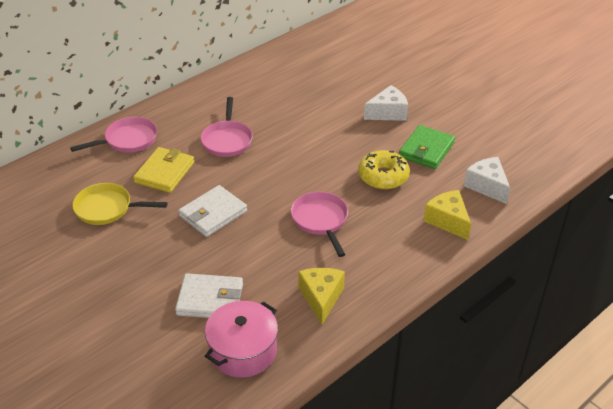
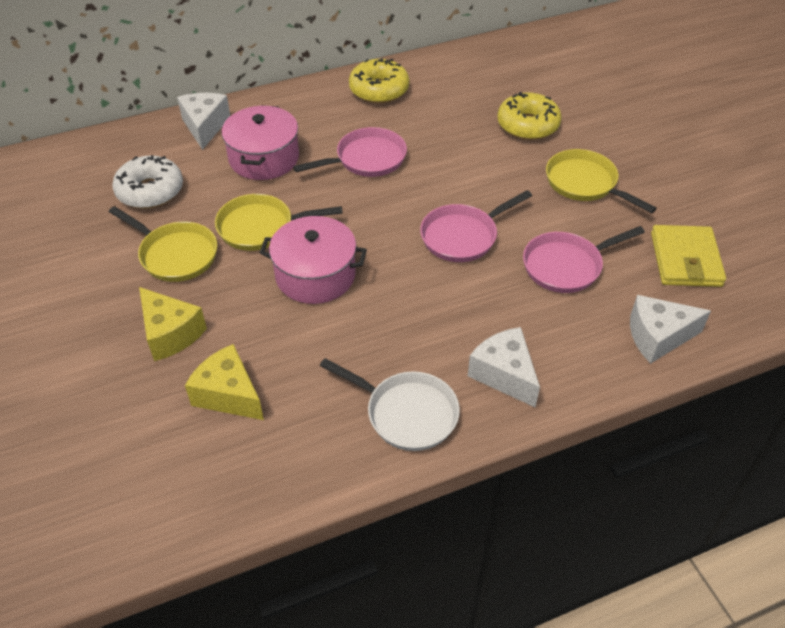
green wallet: 1 -> 0
pink pot: 1 -> 2
white cheese: 2 -> 3
white donut: 0 -> 1
white pan: 0 -> 1
white wallet: 2 -> 0
yellow donut: 1 -> 2
yellow pan: 1 -> 3

